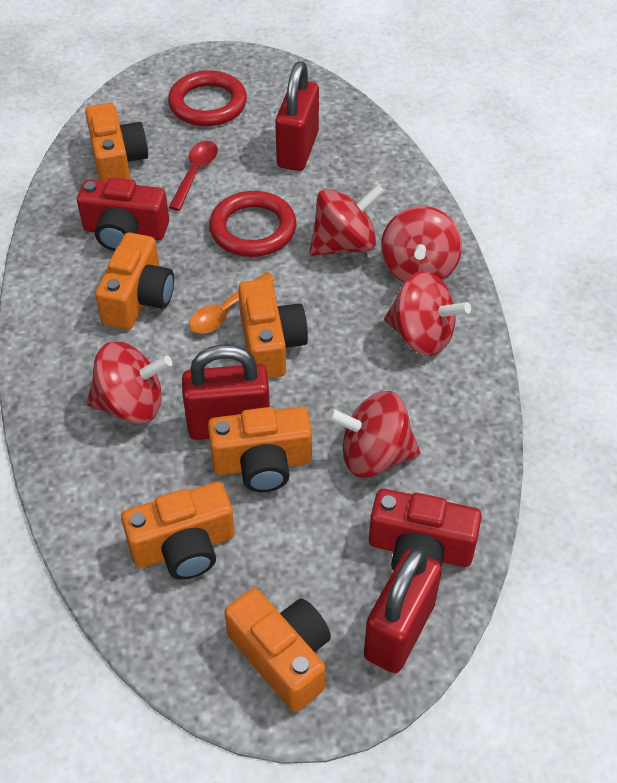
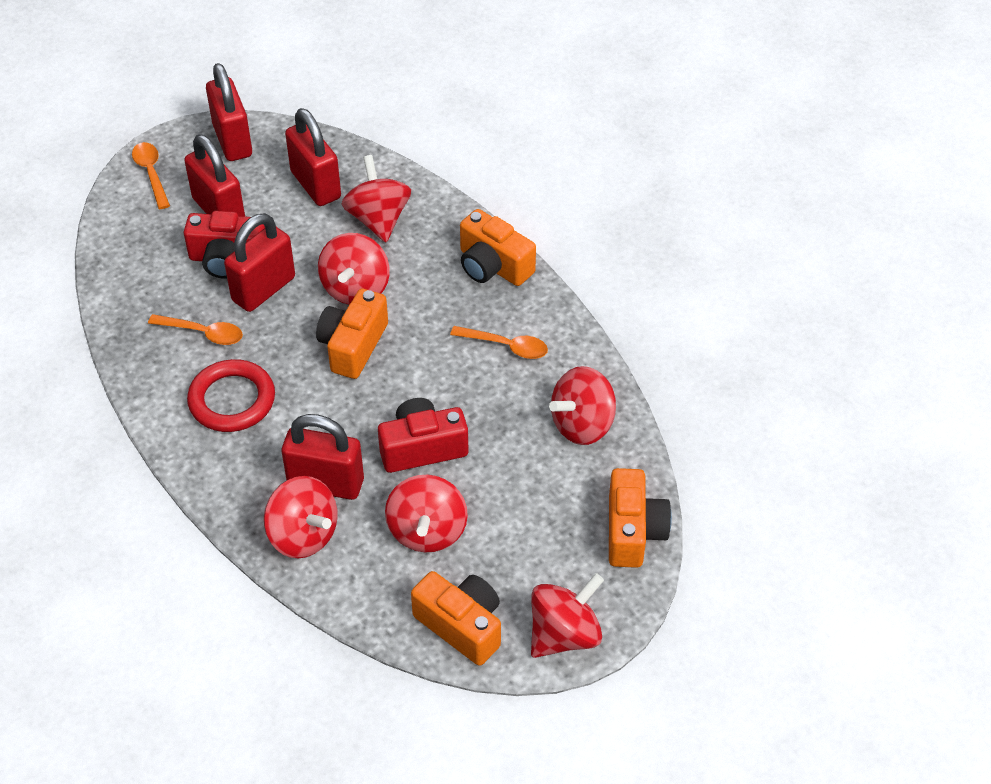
orange camera: 6 -> 4
orange spoon: 1 -> 3
red padlock: 3 -> 5
red ring: 2 -> 1
red spinning top: 5 -> 6
red spoon: 1 -> 0

